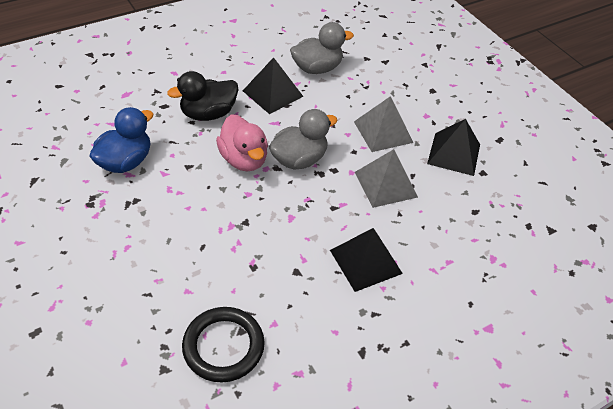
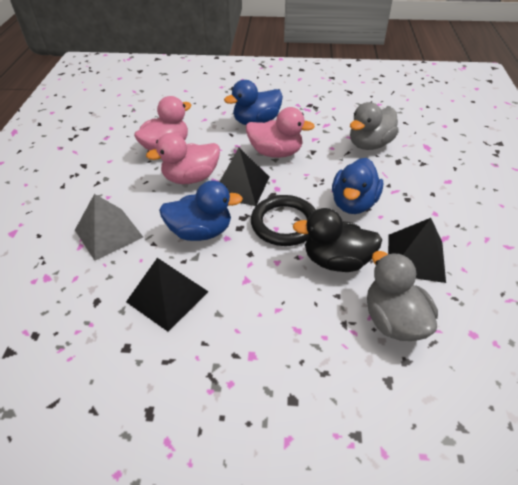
blue duck: 1 -> 3
grey pyramid: 2 -> 1
pink duck: 1 -> 3

